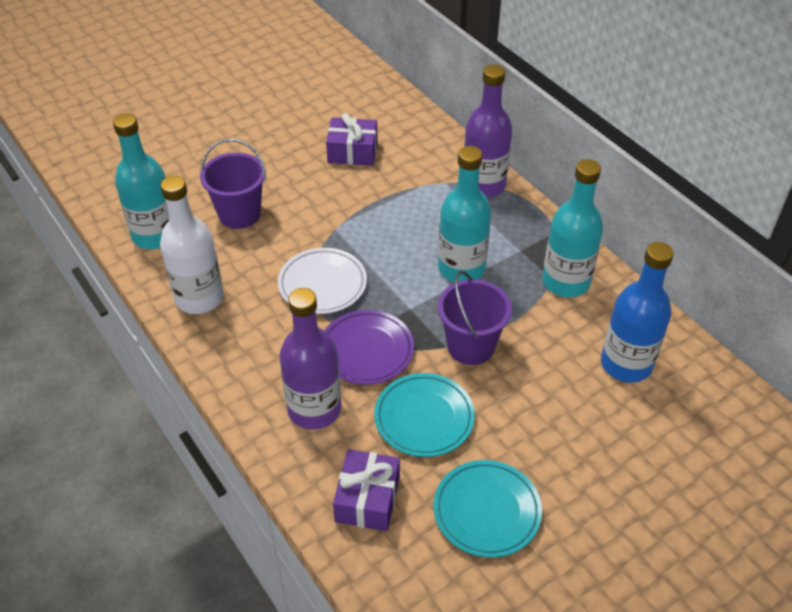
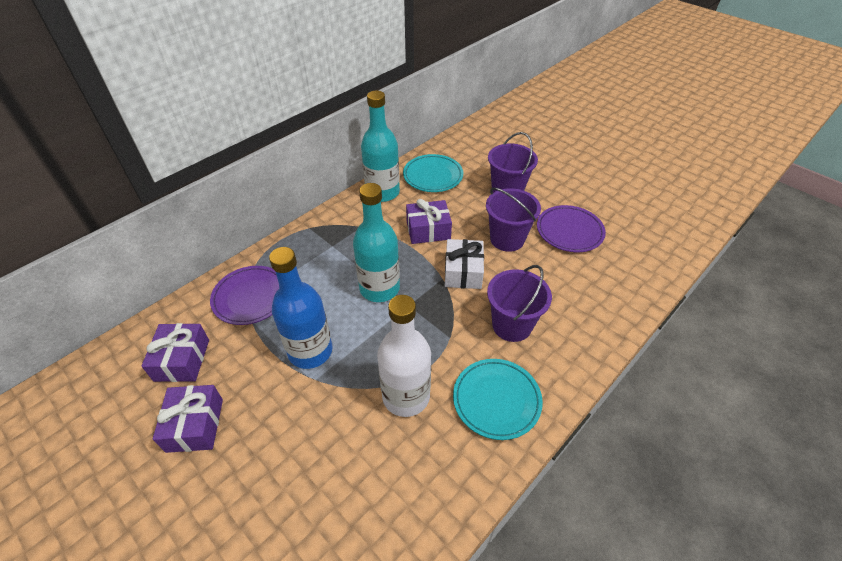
purple bottle: 2 -> 0
purple bucket: 2 -> 3
purple gift: 2 -> 3
purple plate: 1 -> 2
turquoise bottle: 3 -> 2
white gift: 0 -> 1
white plate: 1 -> 0

